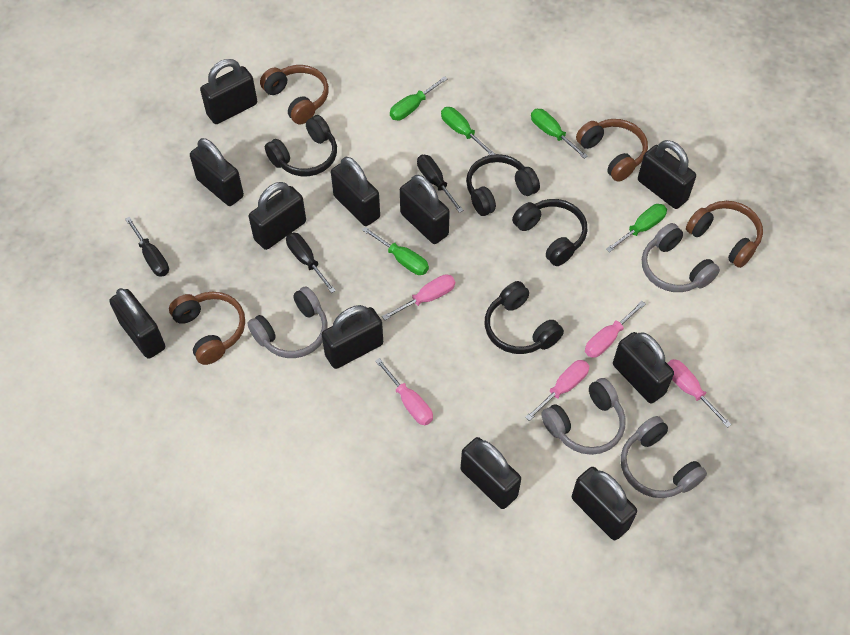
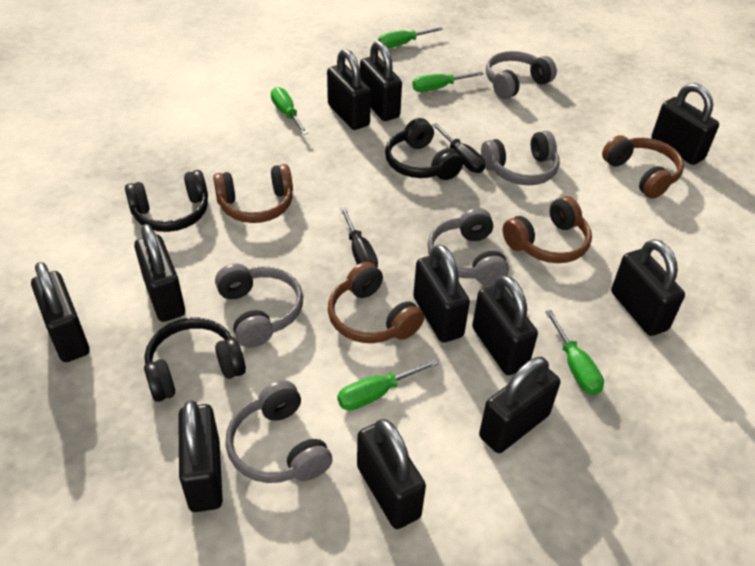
black headphones: 4 -> 3
black screwdriver: 3 -> 2
grey headphones: 4 -> 5
pink screwdriver: 5 -> 0

